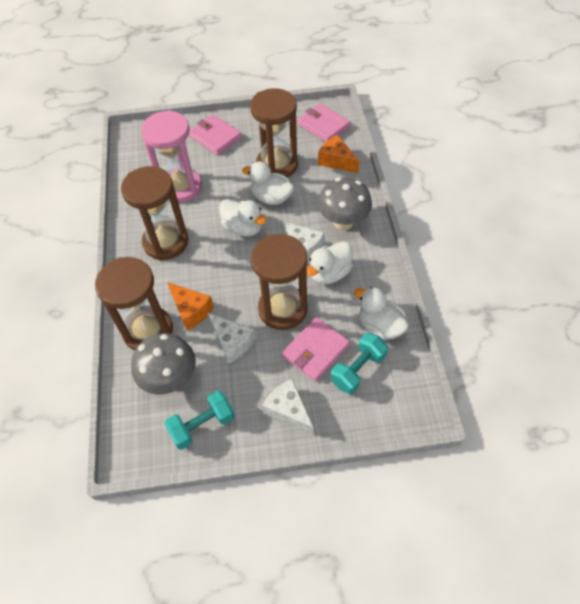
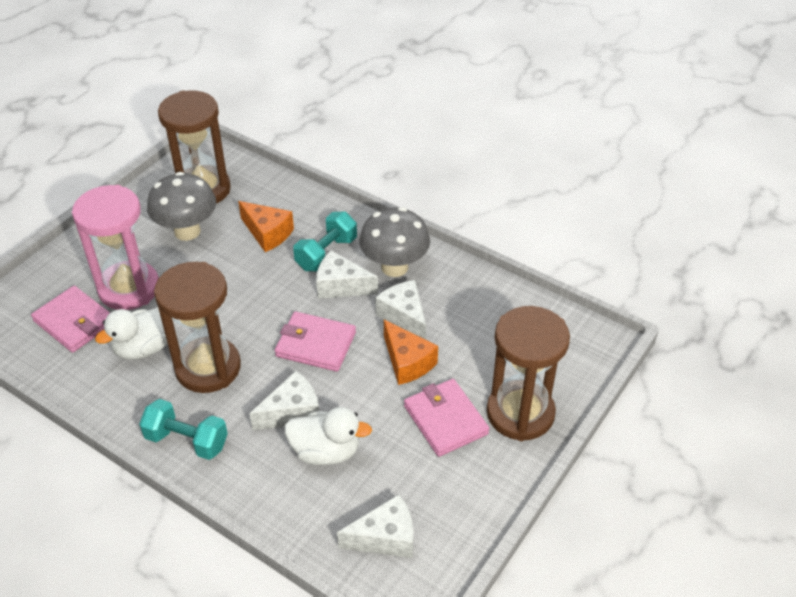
brown hourglass: 4 -> 3
white cheese: 3 -> 4
white duck: 4 -> 2

